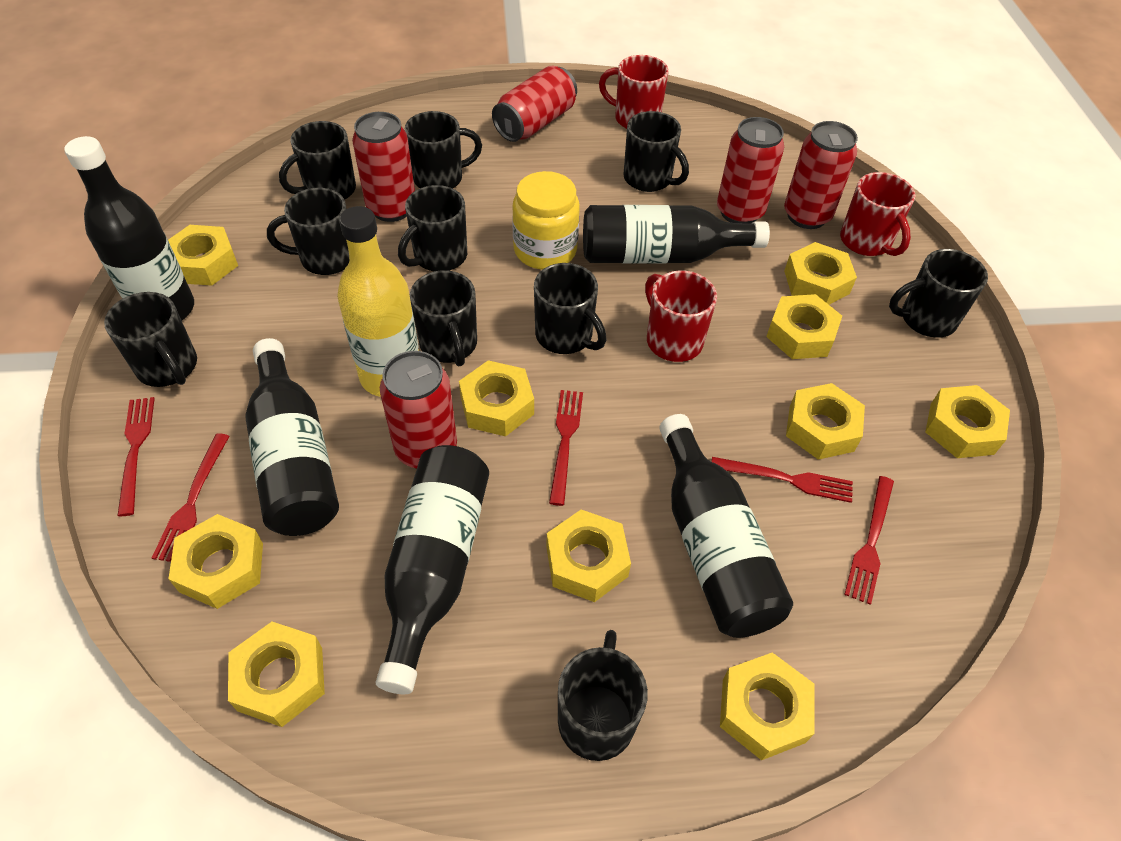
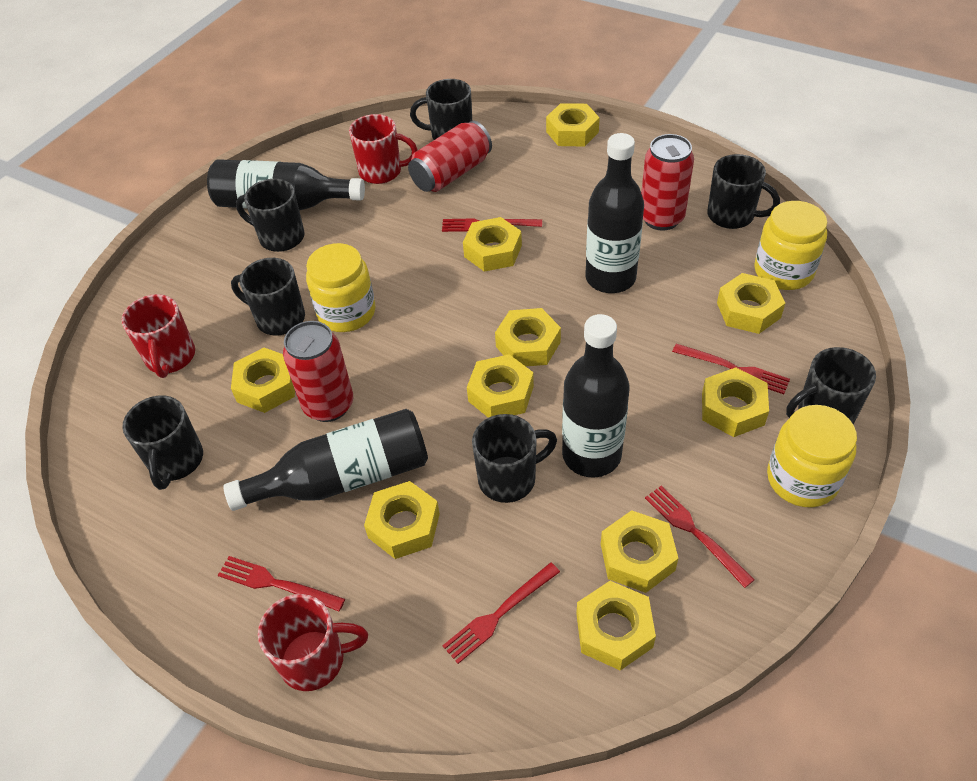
black bottle: 5 -> 4
black mug: 10 -> 7
red can: 5 -> 3
yellow bottle: 1 -> 0
yellow jar: 1 -> 3

